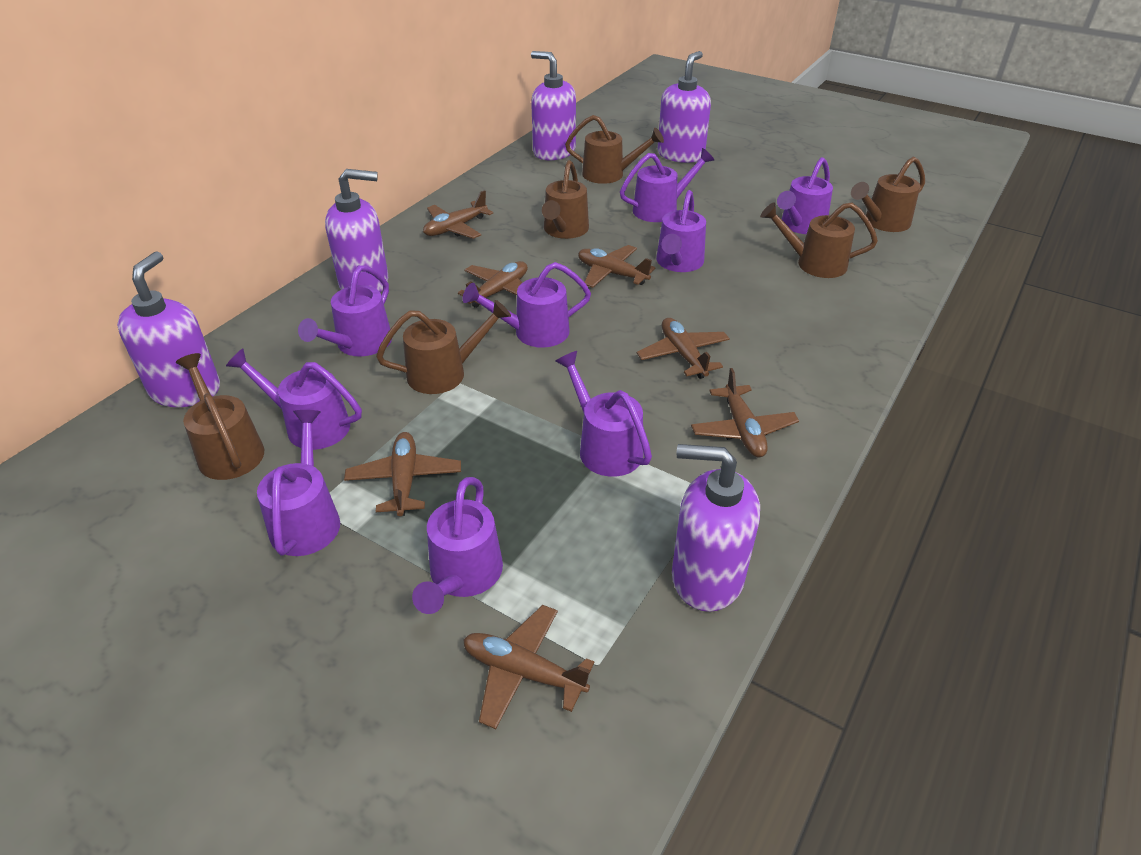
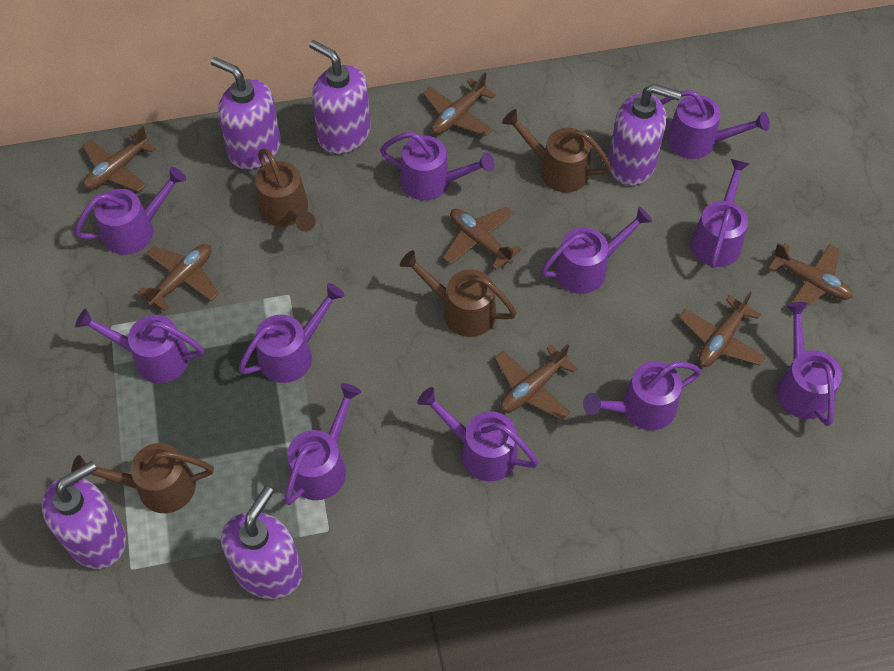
brown watering can: 6 -> 4
purple watering can: 9 -> 11

